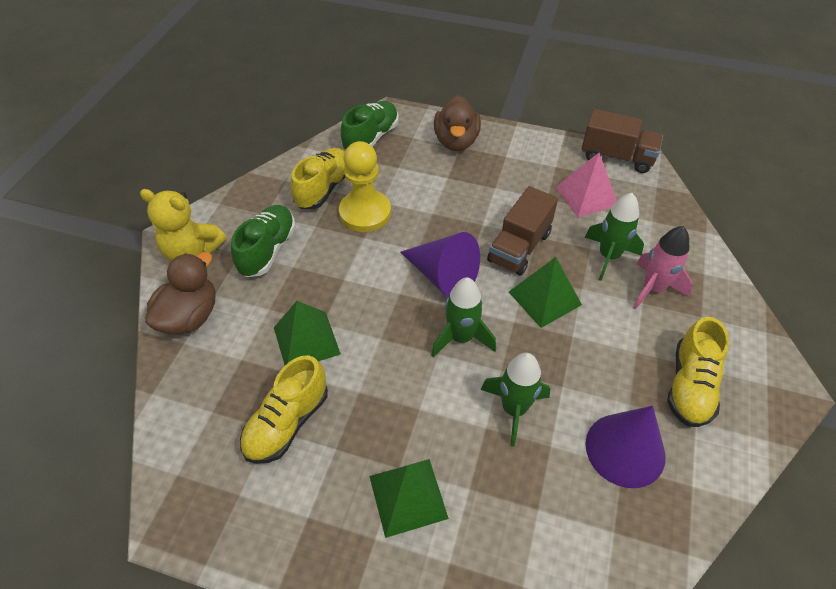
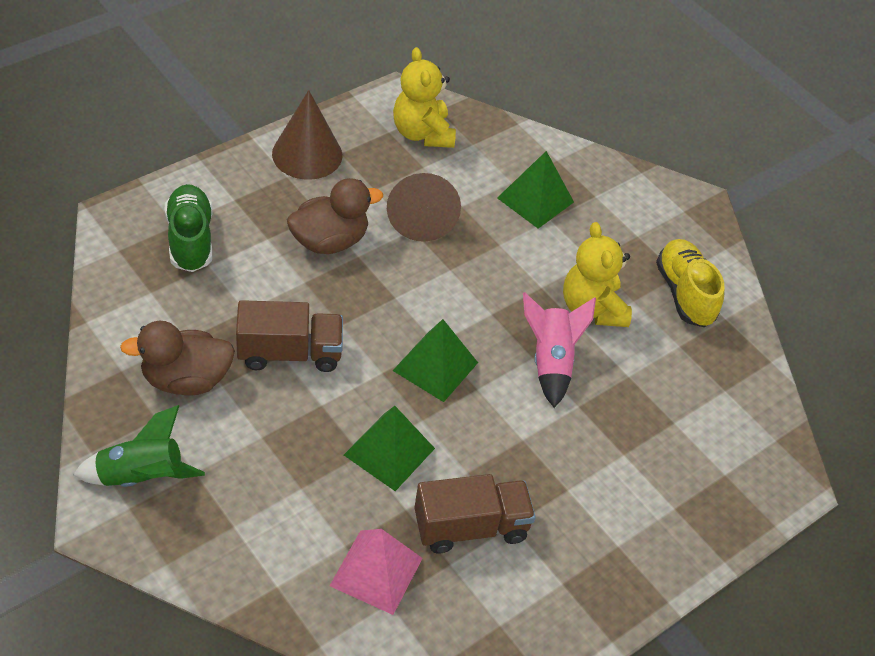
brown cone: 0 -> 2
green rocket: 3 -> 1
green shoe: 2 -> 1
purple cone: 2 -> 0
yellow pawn: 1 -> 0
yellow shoe: 3 -> 1
yellow teddy bear: 1 -> 2

